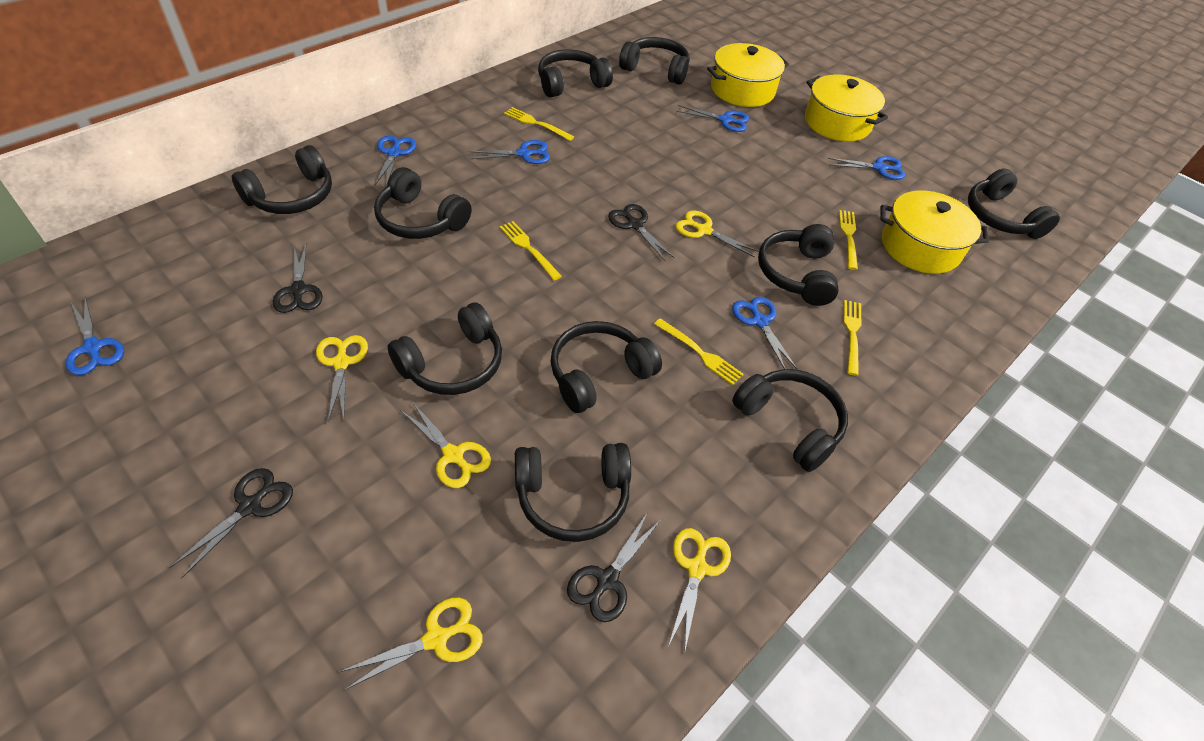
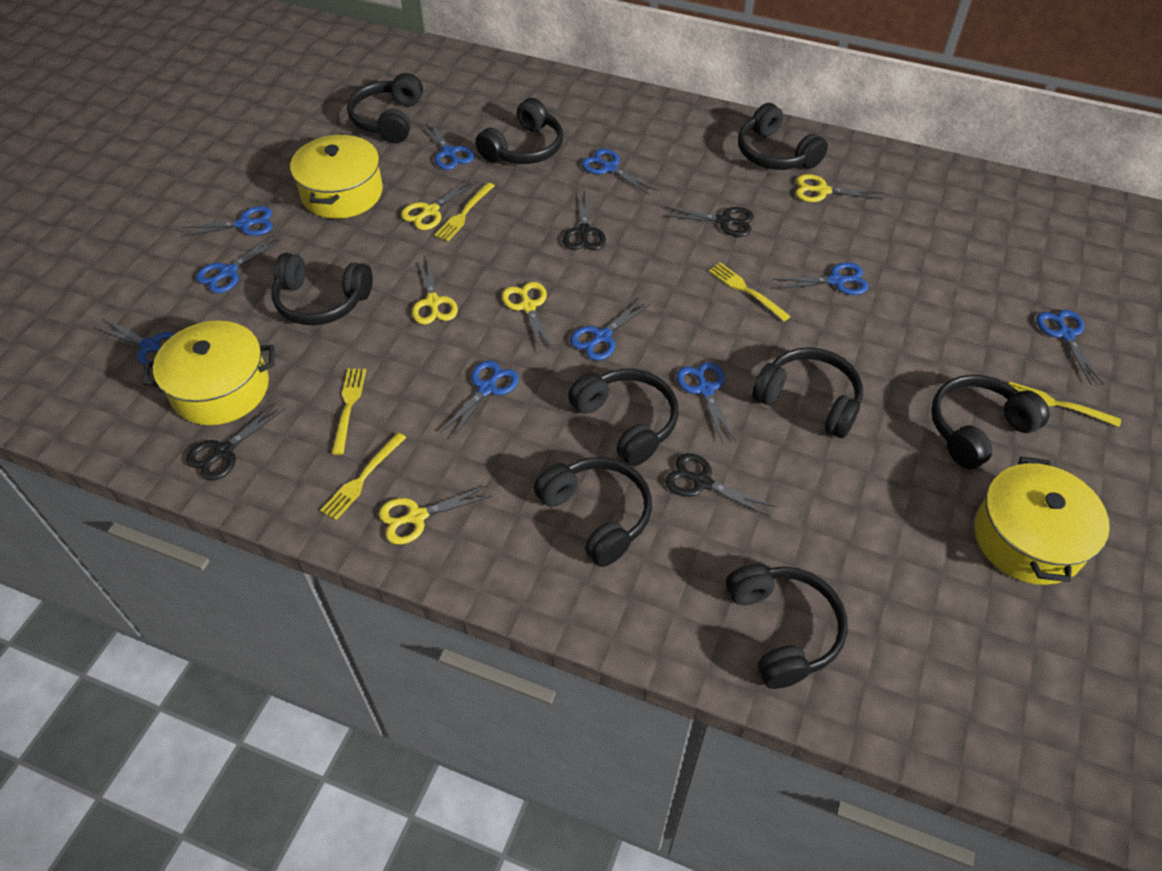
black headphones: 10 -> 9
blue scissors: 6 -> 10

